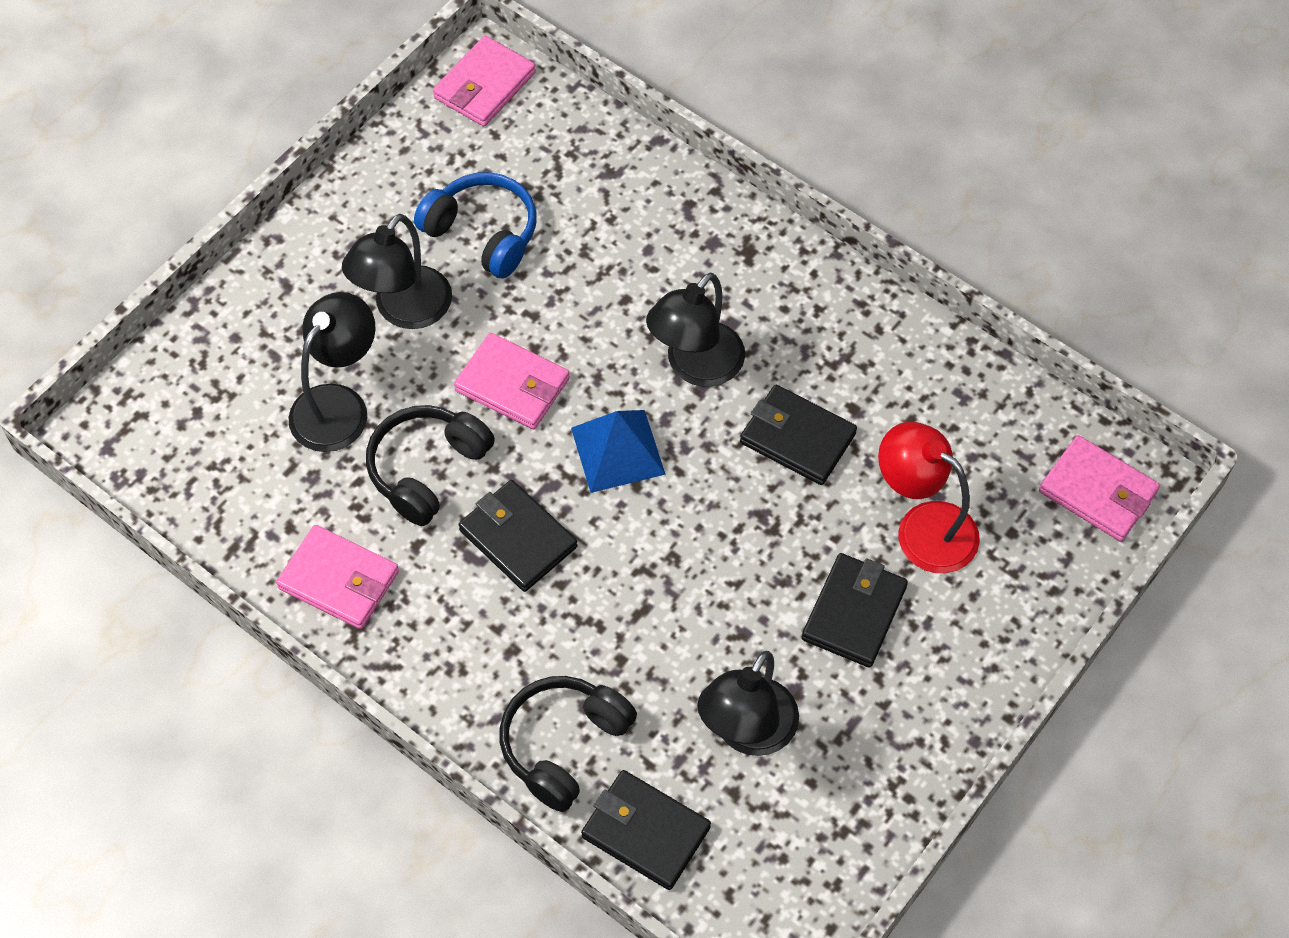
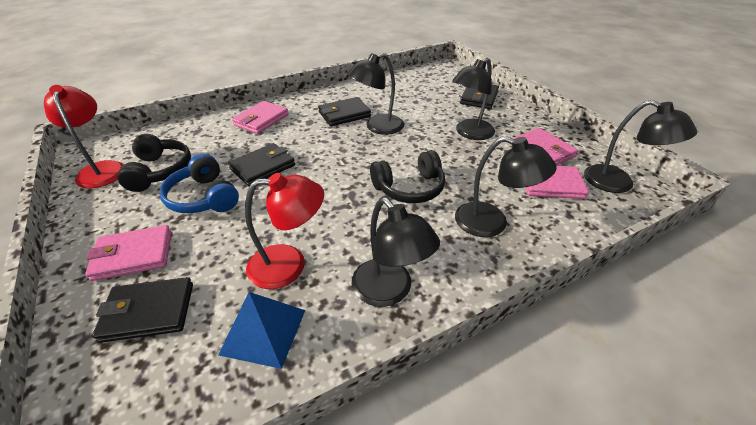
black lamp: 4 -> 5
red lamp: 1 -> 2

